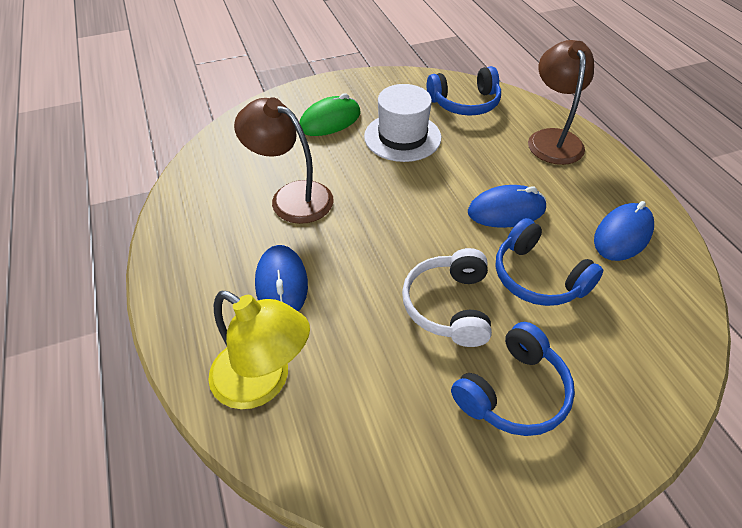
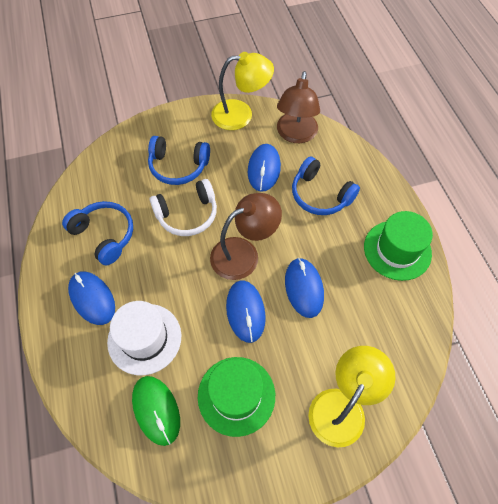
blue mouse: 3 -> 4
green hat: 0 -> 2
yellow lamp: 1 -> 2

